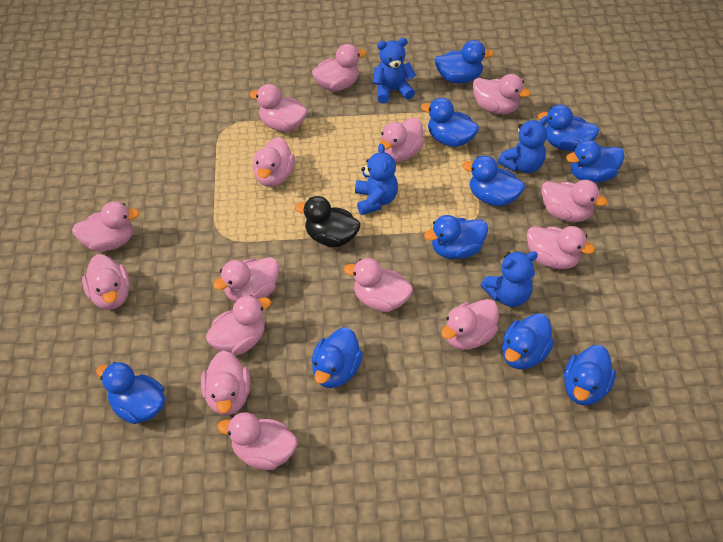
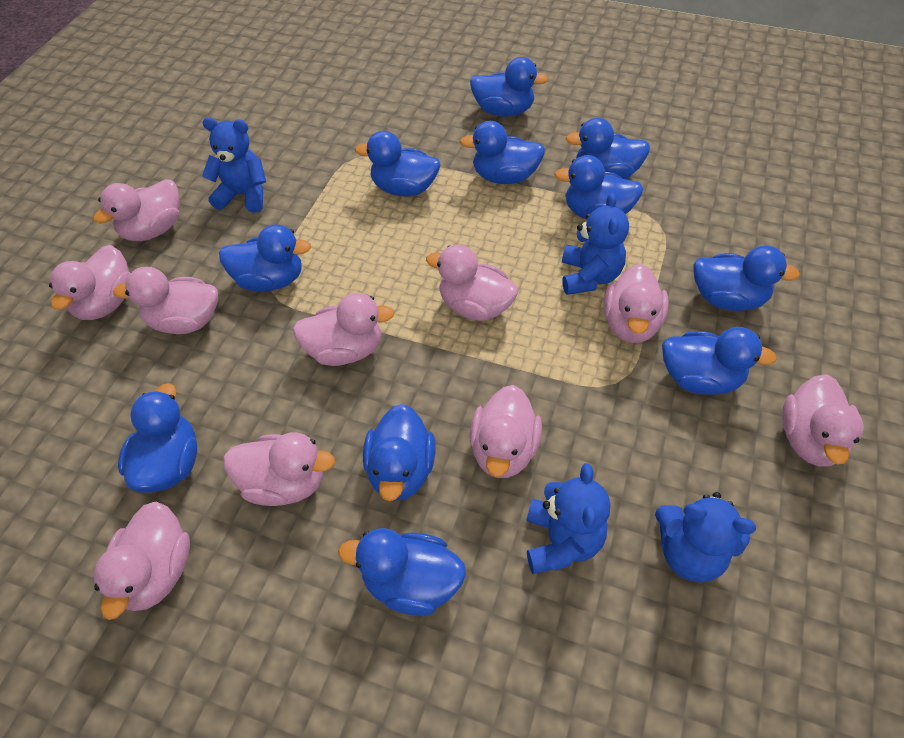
black duck: 1 -> 0
blue duck: 10 -> 11
pink duck: 15 -> 10

